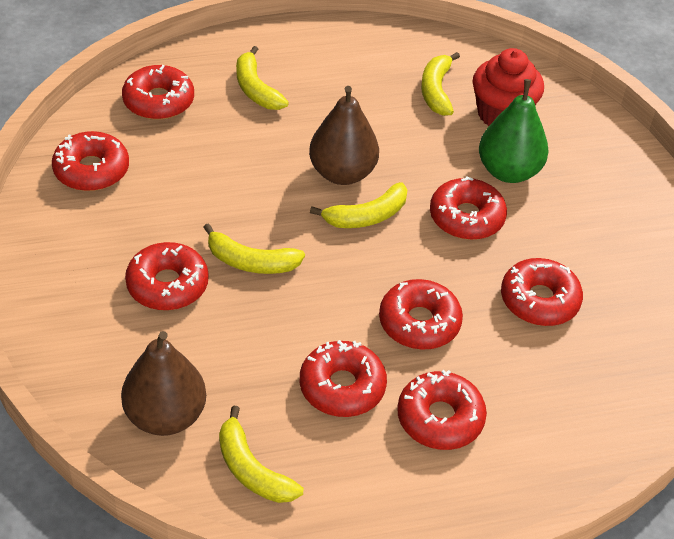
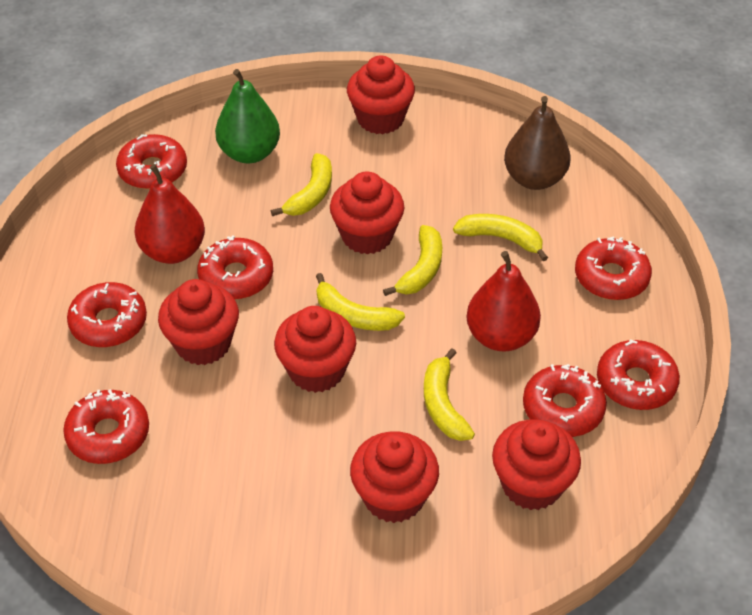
brown pear: 2 -> 1
red cupcake: 1 -> 6
red donut: 8 -> 7
red pear: 0 -> 2

